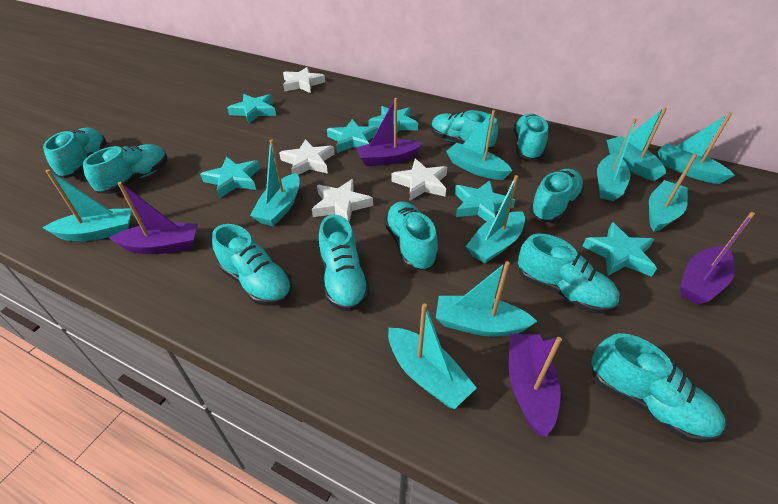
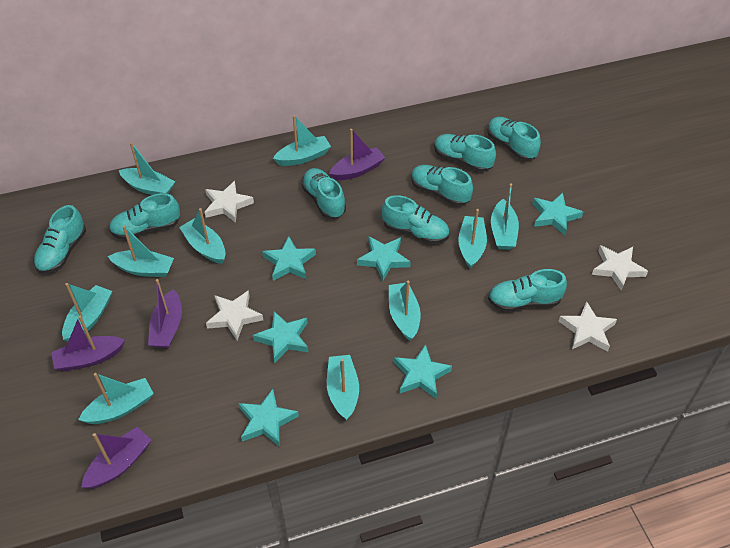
turquoise shoe: 10 -> 8

